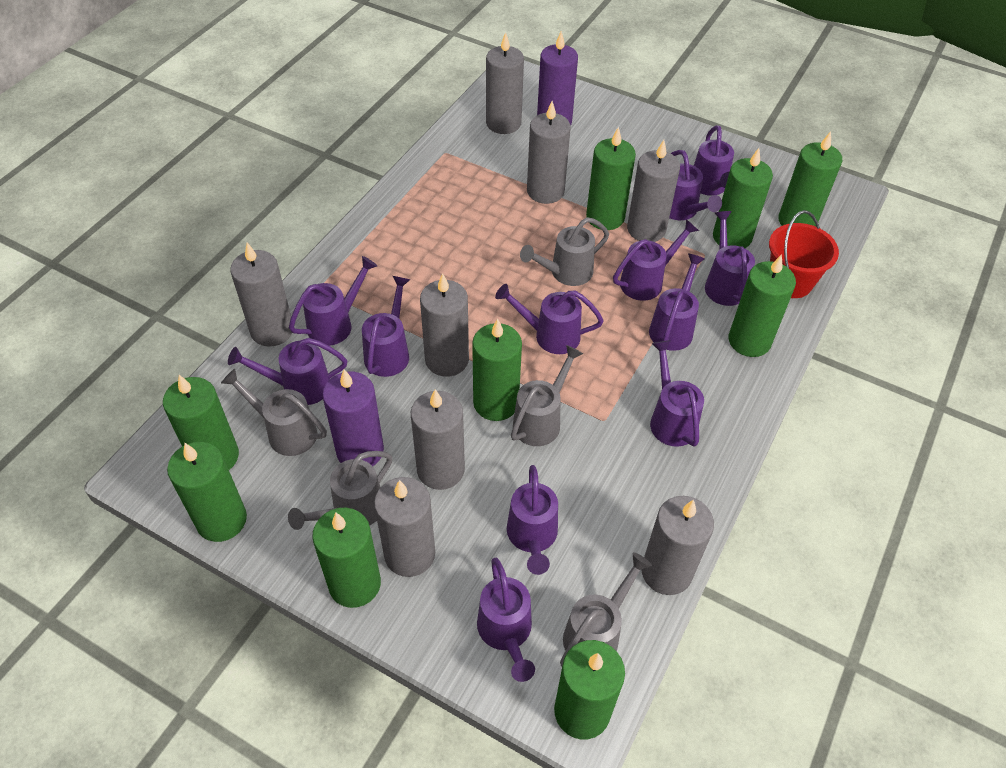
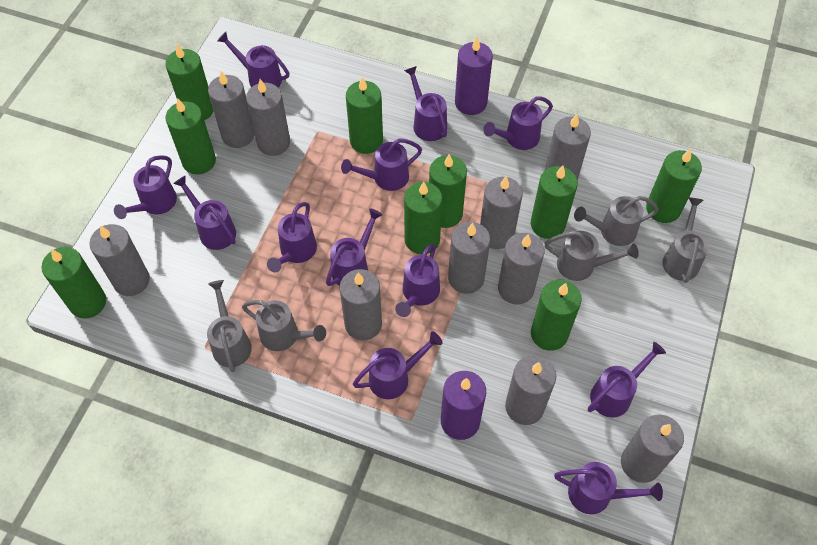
grey candle: 8 -> 10
red bucket: 1 -> 0

